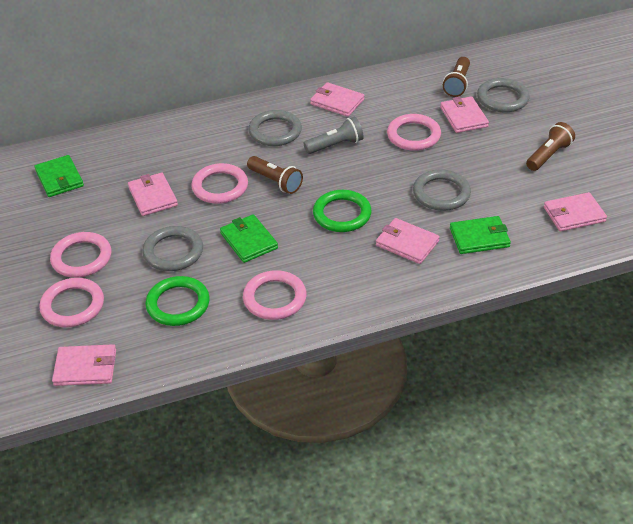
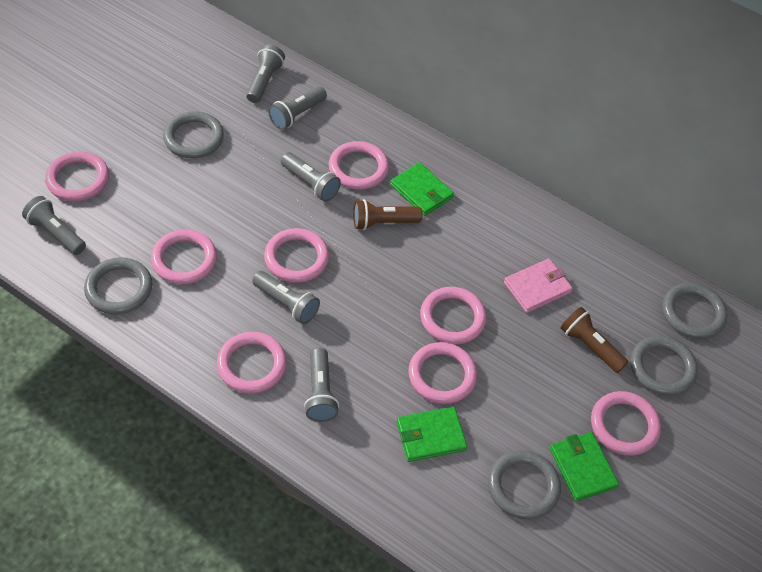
brown flashlight: 3 -> 2
green ring: 2 -> 0
grey flashlight: 1 -> 6
grey ring: 4 -> 5
pink ring: 5 -> 8
pink wallet: 6 -> 1

